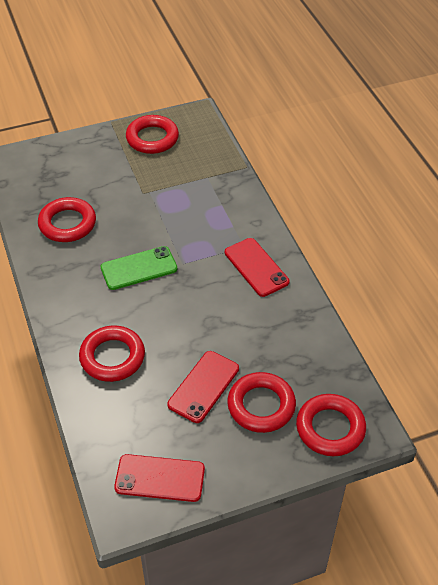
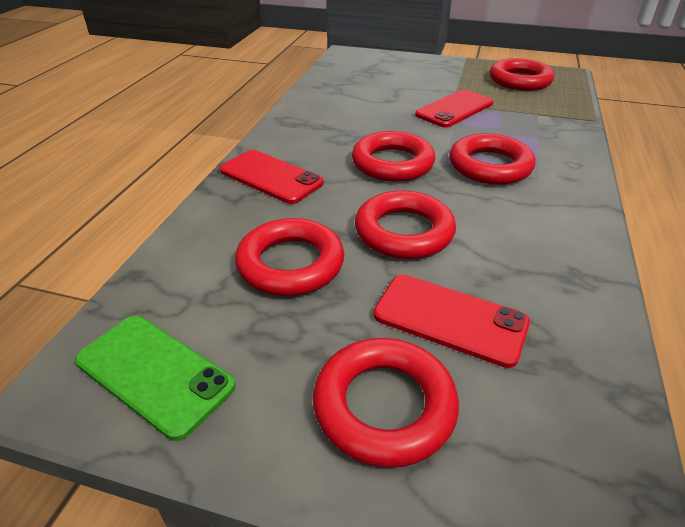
red ring: 5 -> 6

